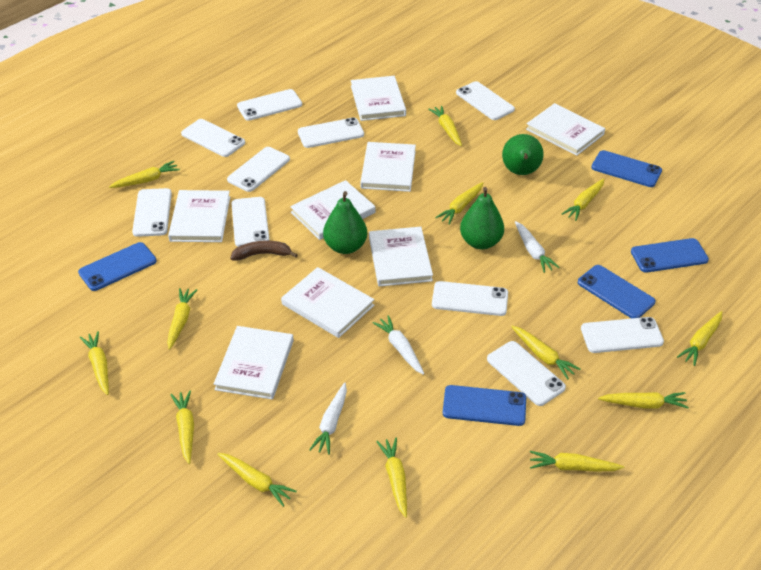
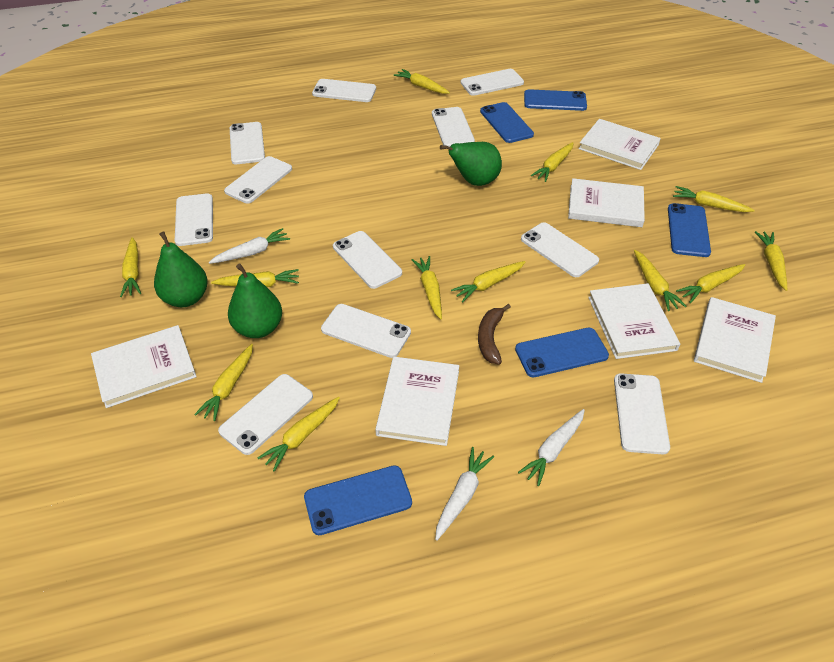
white book: 8 -> 6
white phone: 10 -> 11
yellow carrot: 13 -> 12

